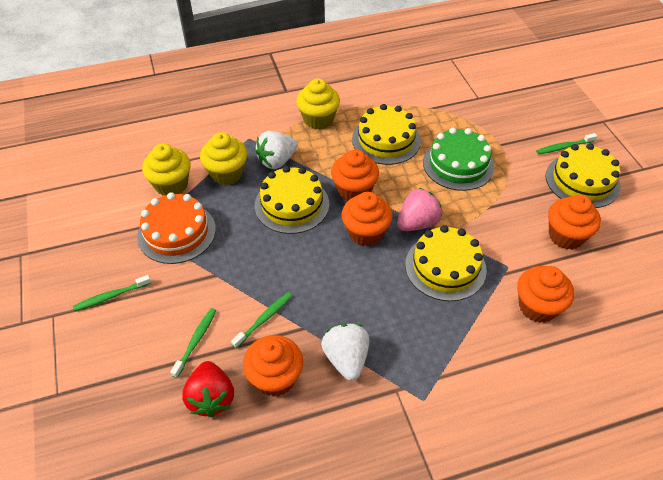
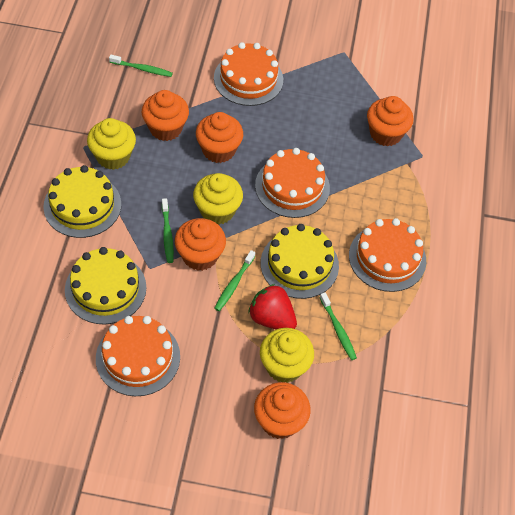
green cake: 1 -> 0
orange cake: 1 -> 4
pink strawberry: 1 -> 0
white strawberry: 2 -> 0
yellow cake: 4 -> 3

